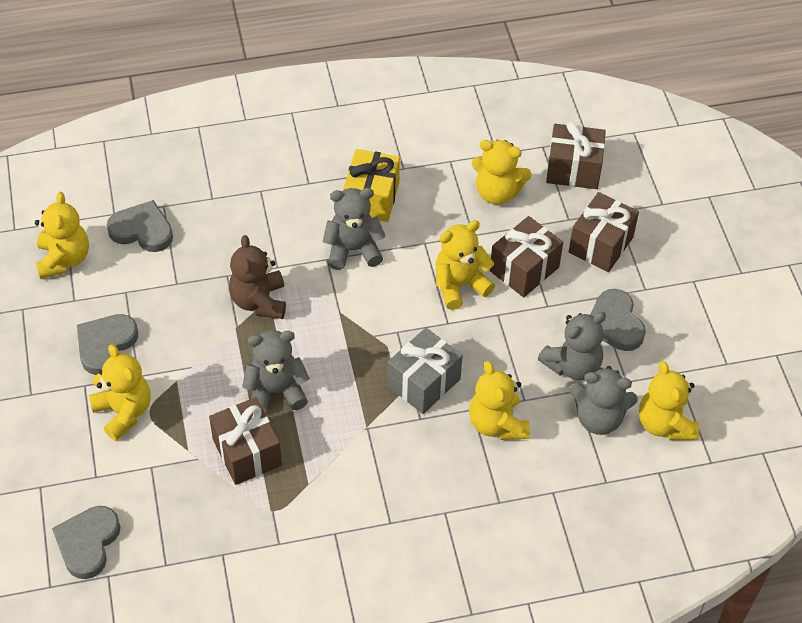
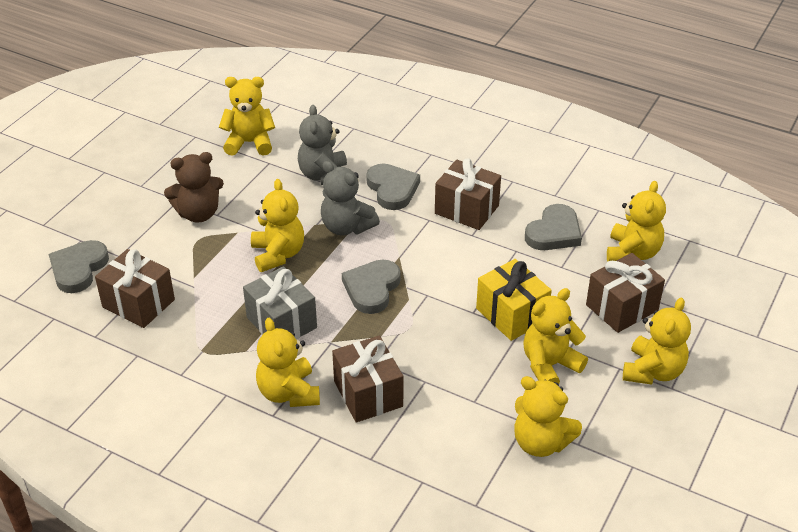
grey teddy bear: 4 -> 2
yellow teddy bear: 6 -> 7

